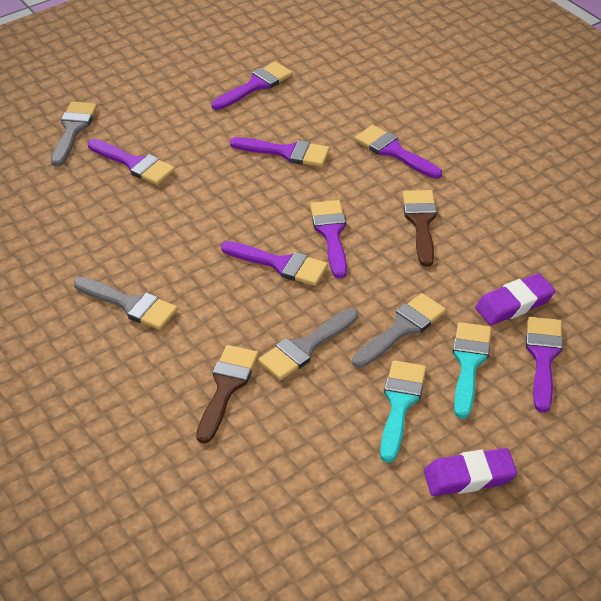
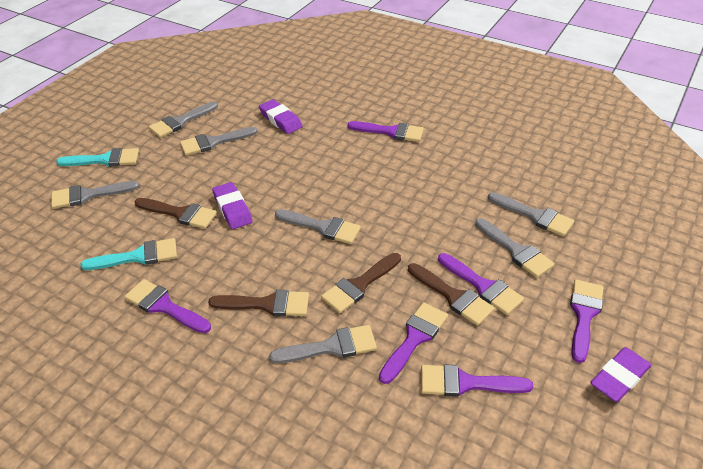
brown brush: 2 -> 4
grey brush: 4 -> 7
purple brush: 7 -> 6
purple eraser: 2 -> 3

